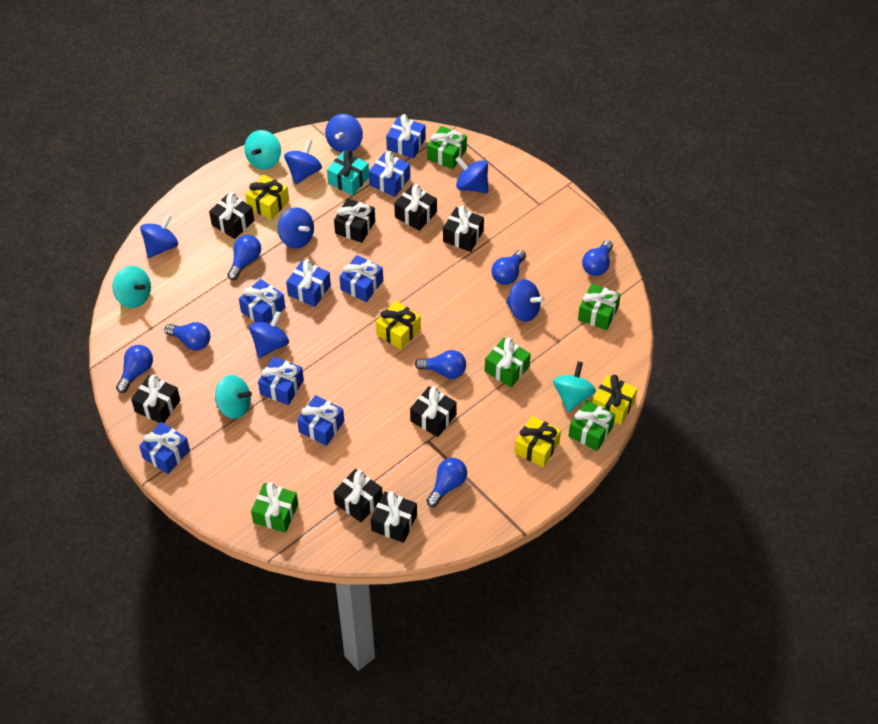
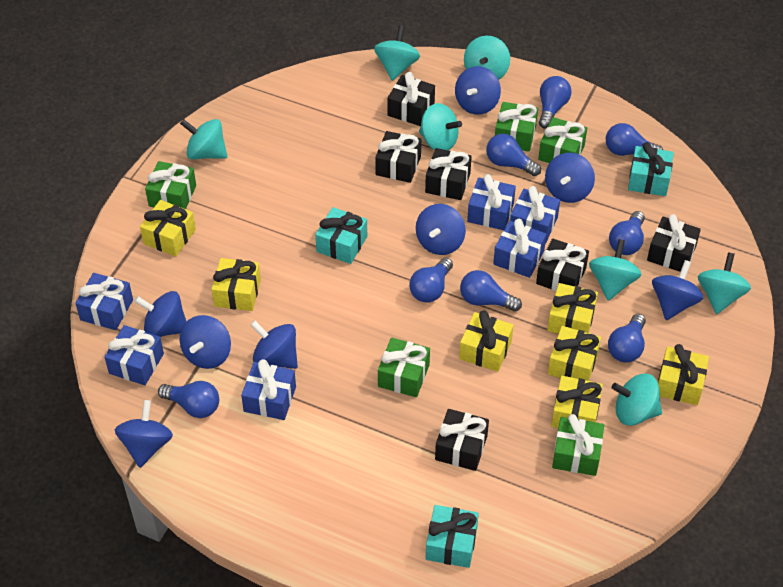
black gift: 8 -> 6
blue gift: 8 -> 6
blue light bulb: 7 -> 8
blue spinning top: 7 -> 8
turquoise gift: 1 -> 3
turquoise spinning top: 4 -> 7
yellow gift: 4 -> 7

